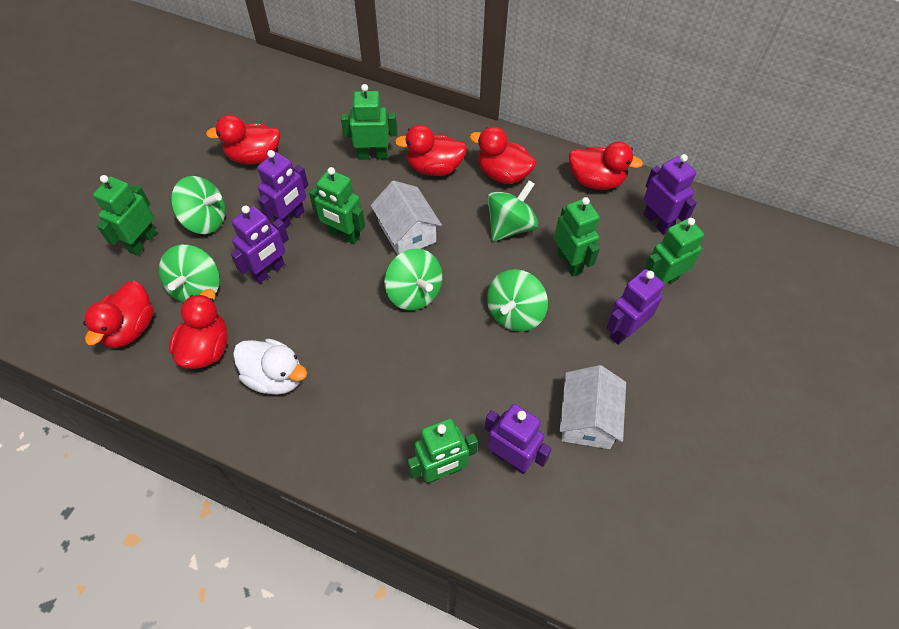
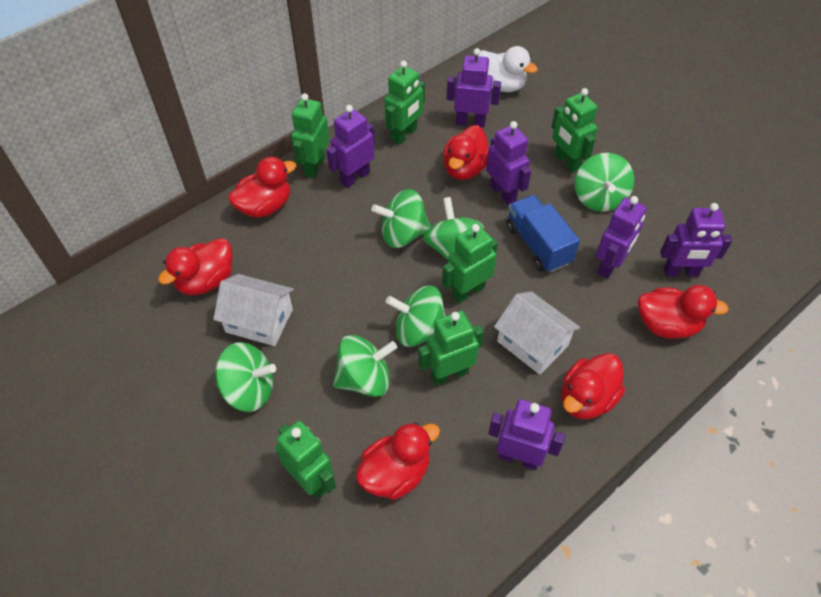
blue truck: 0 -> 1
green spinning top: 5 -> 6
purple robot: 5 -> 6

